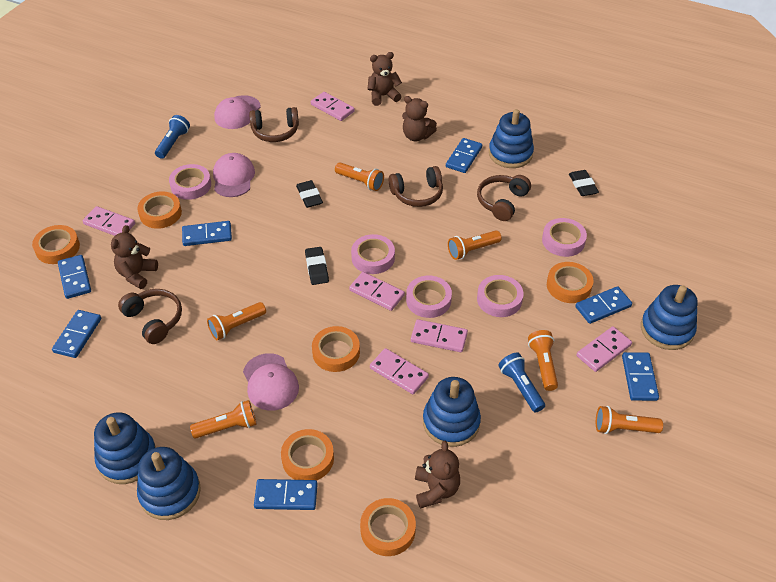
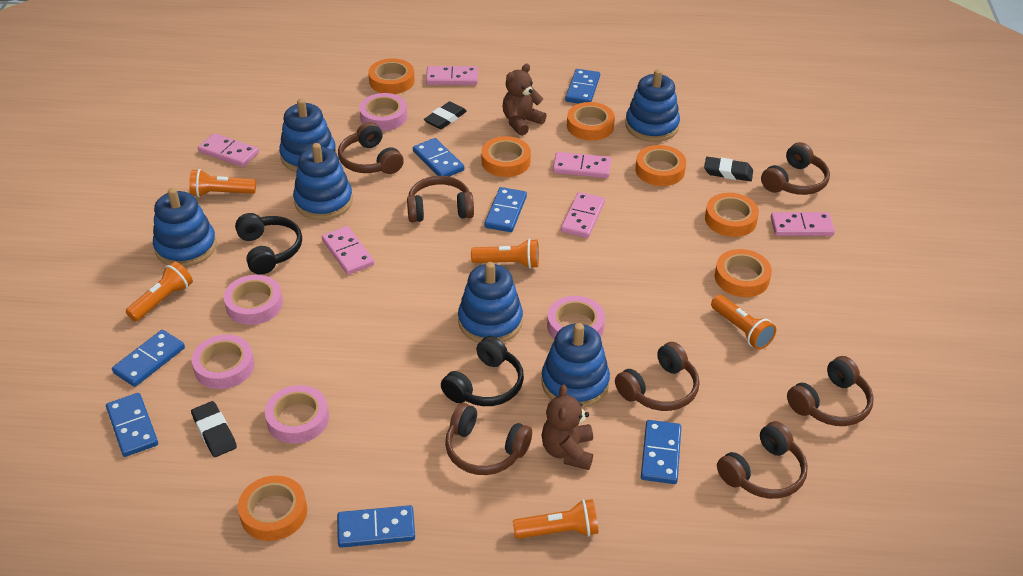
black headphones: 0 -> 2
blue flashlight: 2 -> 0
blue stacking toy: 5 -> 6
brown headphones: 4 -> 7
brown teddy bear: 4 -> 2
orange flashlight: 6 -> 5
orange tape: 6 -> 7
pink cap: 3 -> 0

